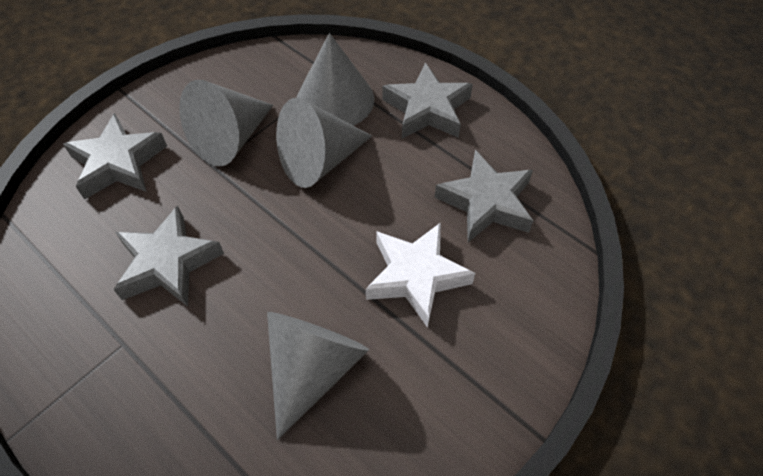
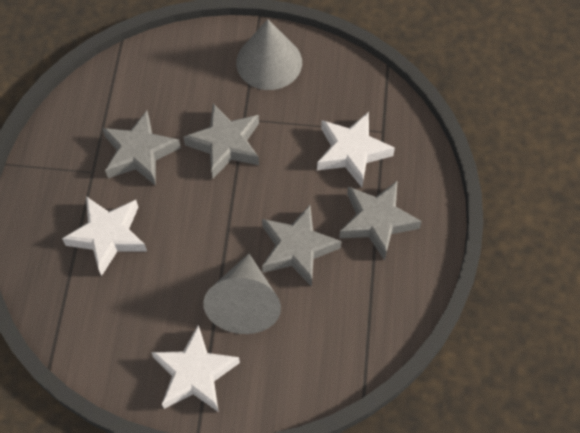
grey cone: 4 -> 2
white star: 1 -> 3

